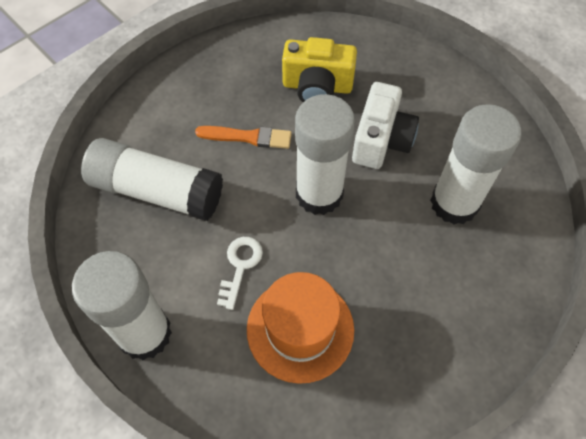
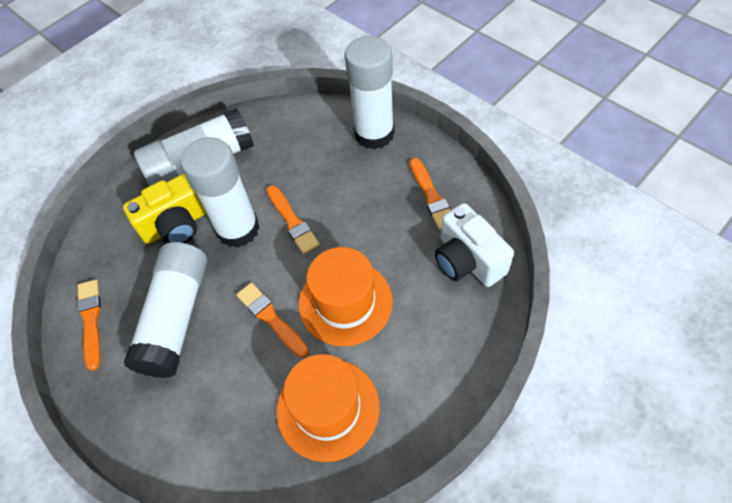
orange brush: 1 -> 4
orange hat: 1 -> 2
white key: 1 -> 0

